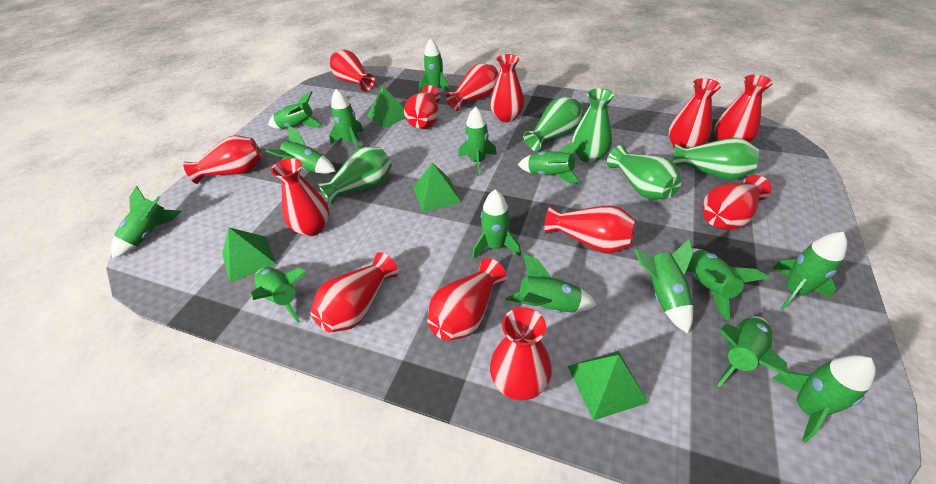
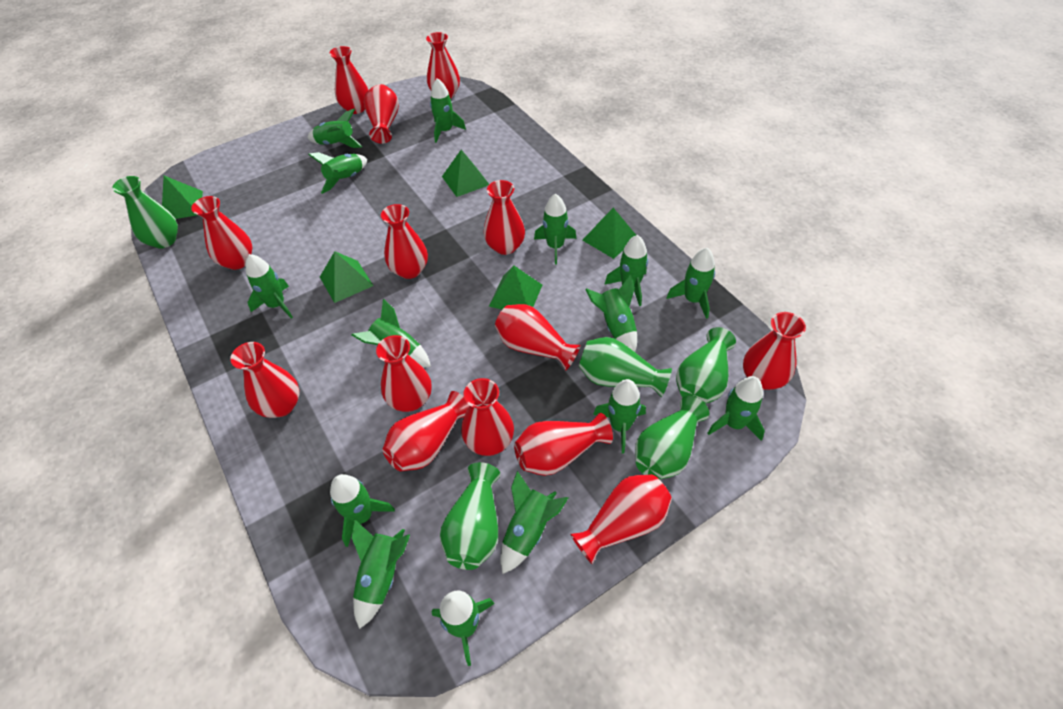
green pyramid: 4 -> 5
red vase: 13 -> 14

